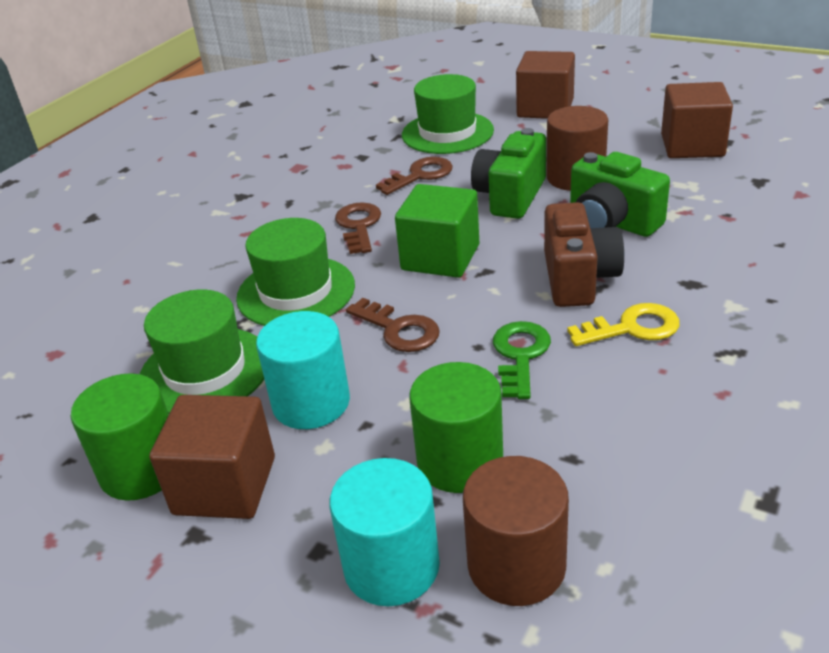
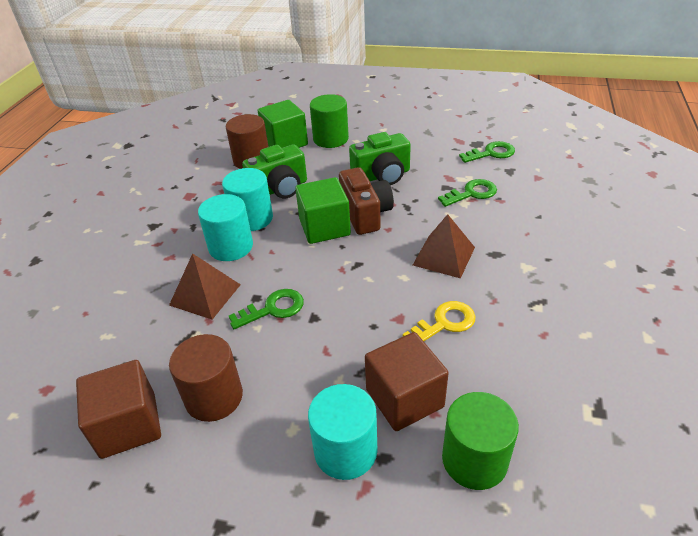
brown cube: 3 -> 2
brown key: 3 -> 0
brown pyramid: 0 -> 2
green cube: 1 -> 2
green hat: 3 -> 0
green key: 1 -> 3
turquoise cylinder: 2 -> 3

